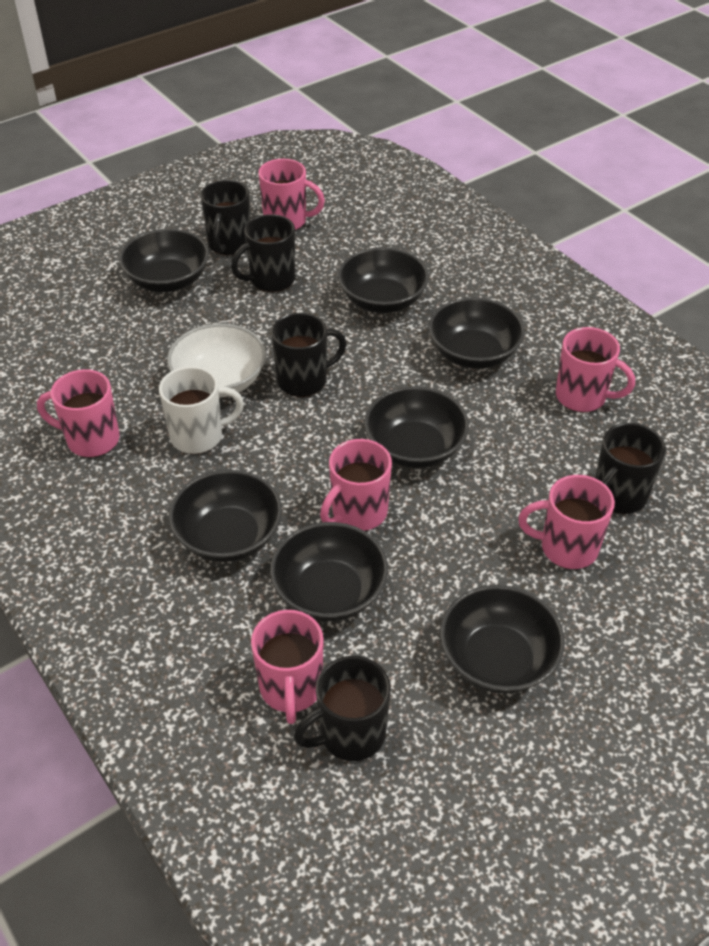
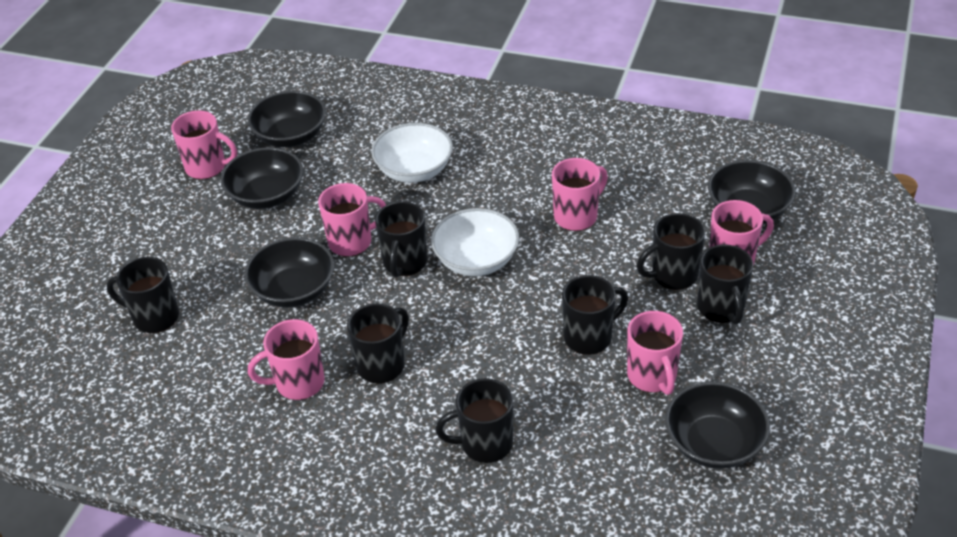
black bowl: 7 -> 5
black mug: 5 -> 7
white bowl: 1 -> 2
white mug: 1 -> 0

